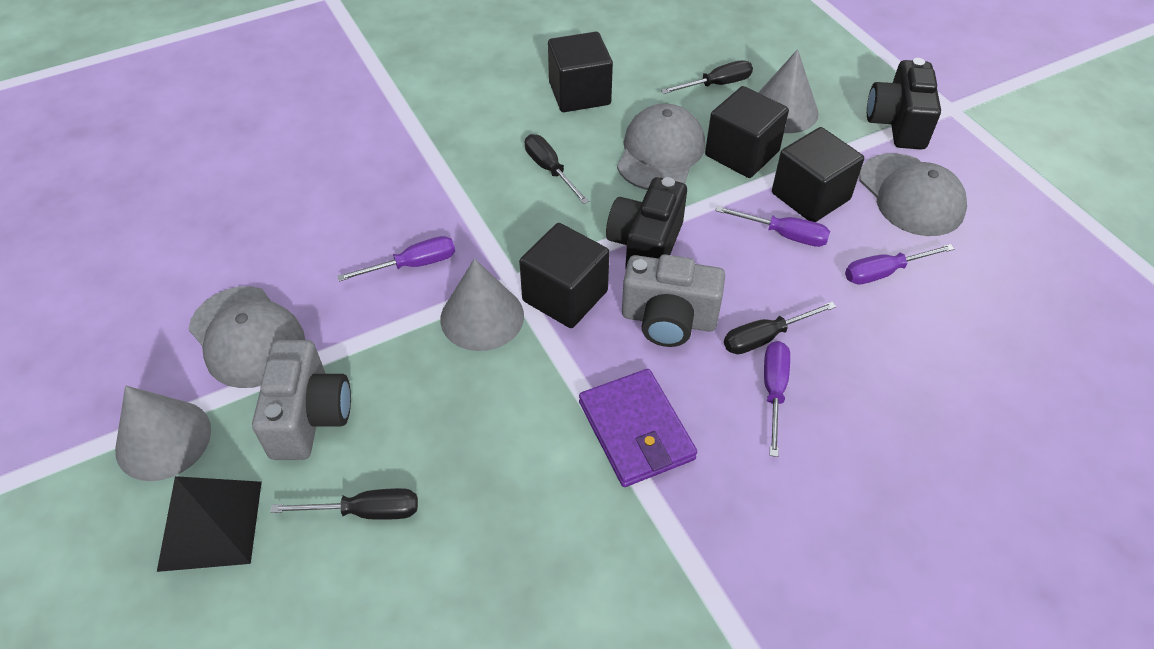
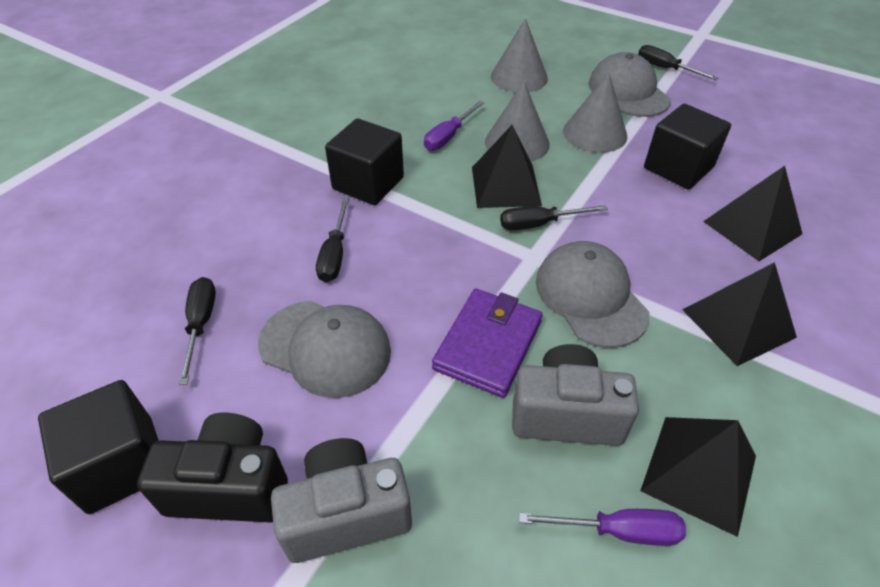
black camera: 2 -> 1
black cube: 4 -> 3
black pyramid: 1 -> 4
purple screwdriver: 4 -> 2

